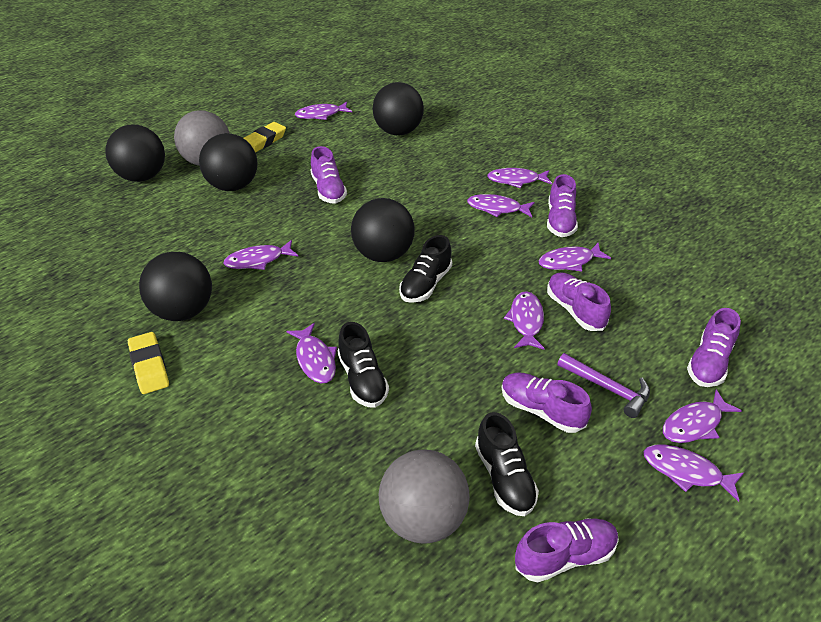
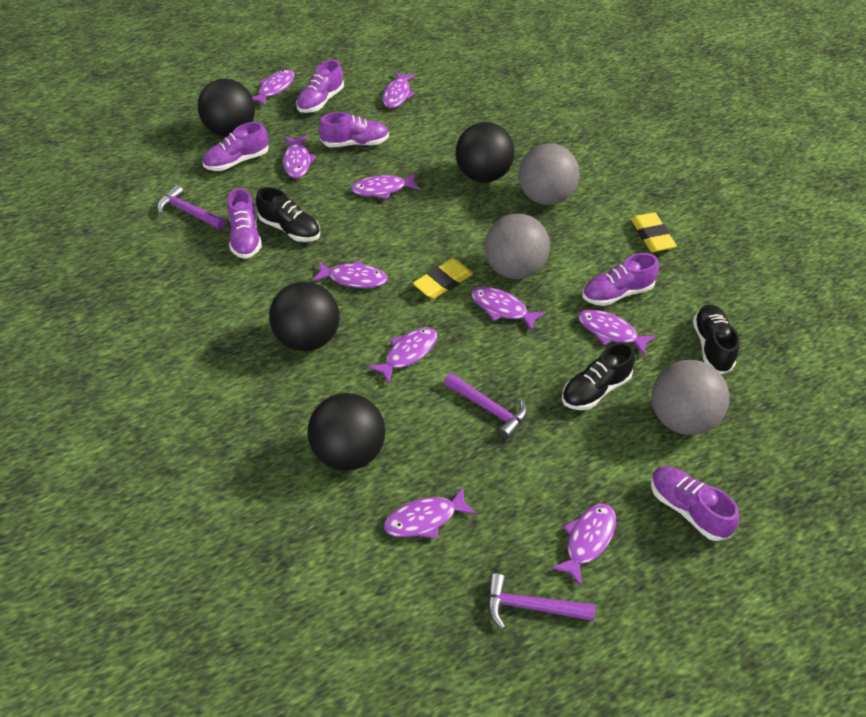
black ball: 5 -> 4
grey ball: 2 -> 3
purple fish: 9 -> 10
purple hammer: 1 -> 3

